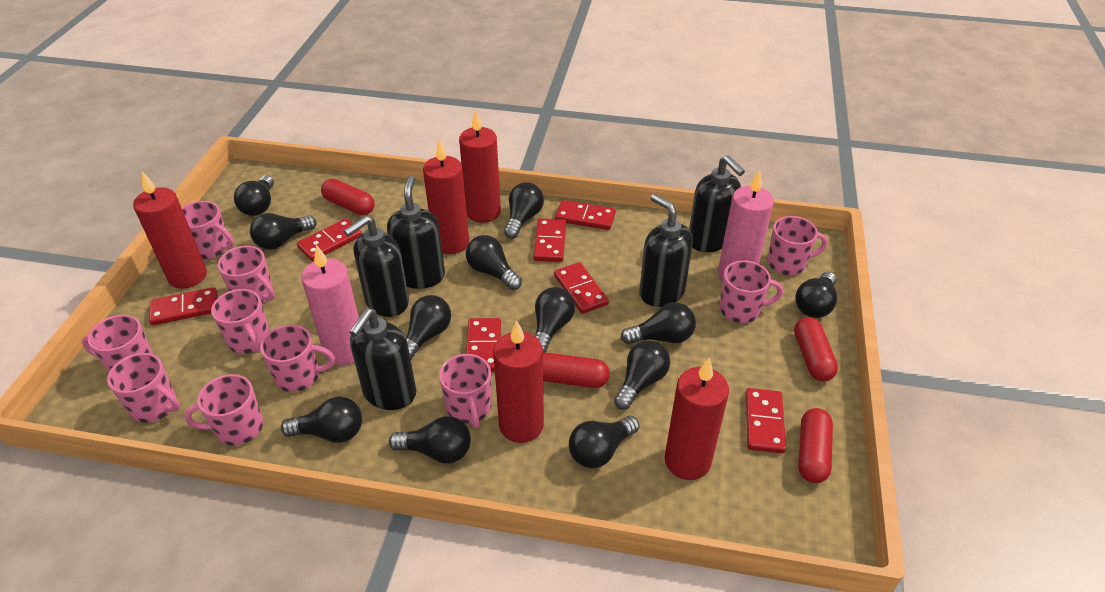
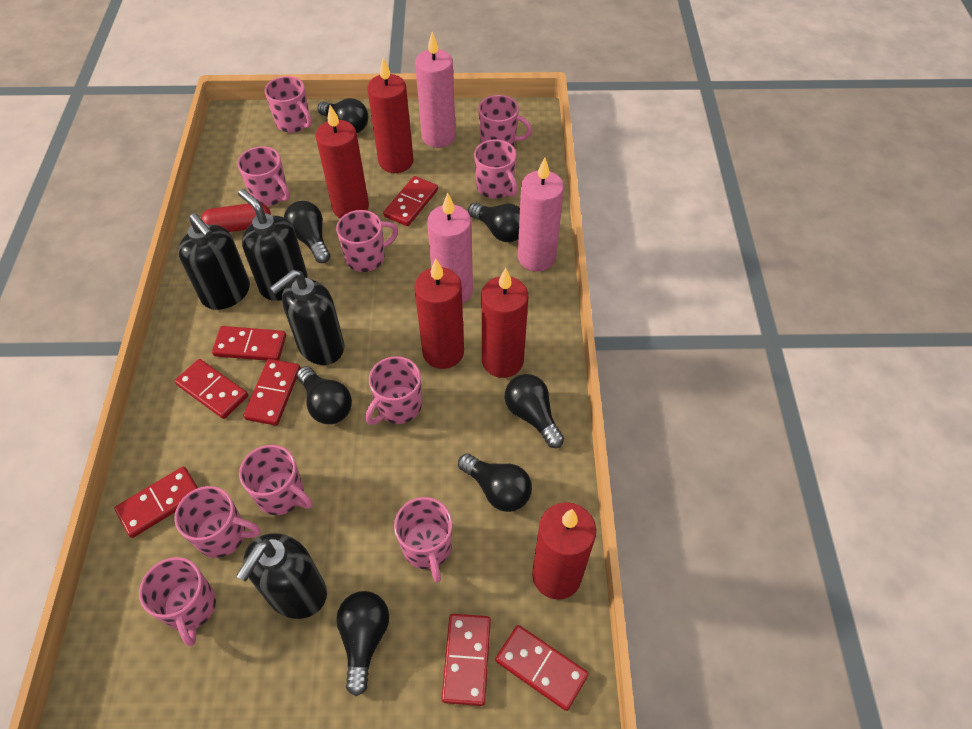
black light bulb: 12 -> 7
black soap dispenser: 5 -> 4
pink candle: 2 -> 3
red capsule: 4 -> 1

